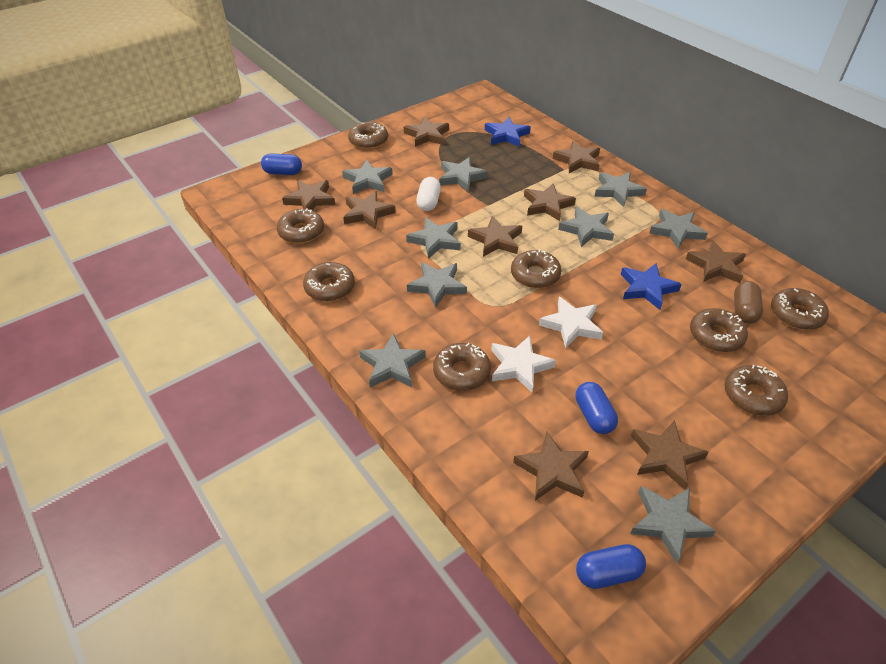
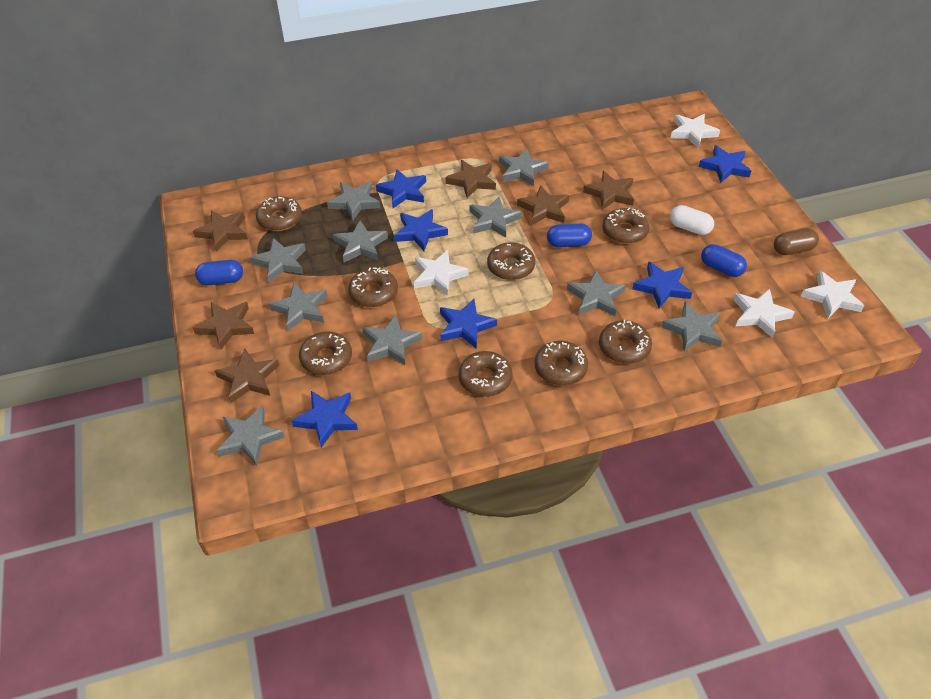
blue star: 2 -> 6
brown star: 9 -> 6
grey star: 9 -> 10
white star: 2 -> 4

